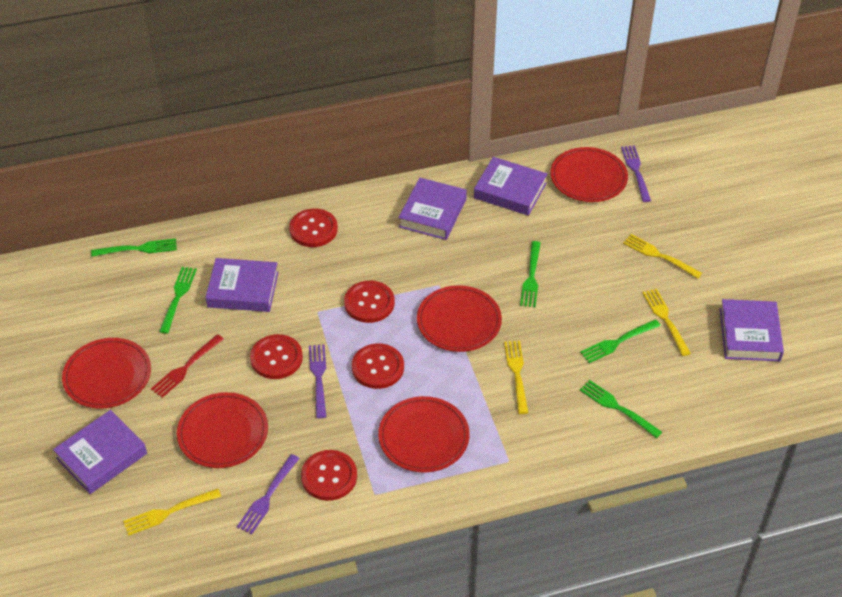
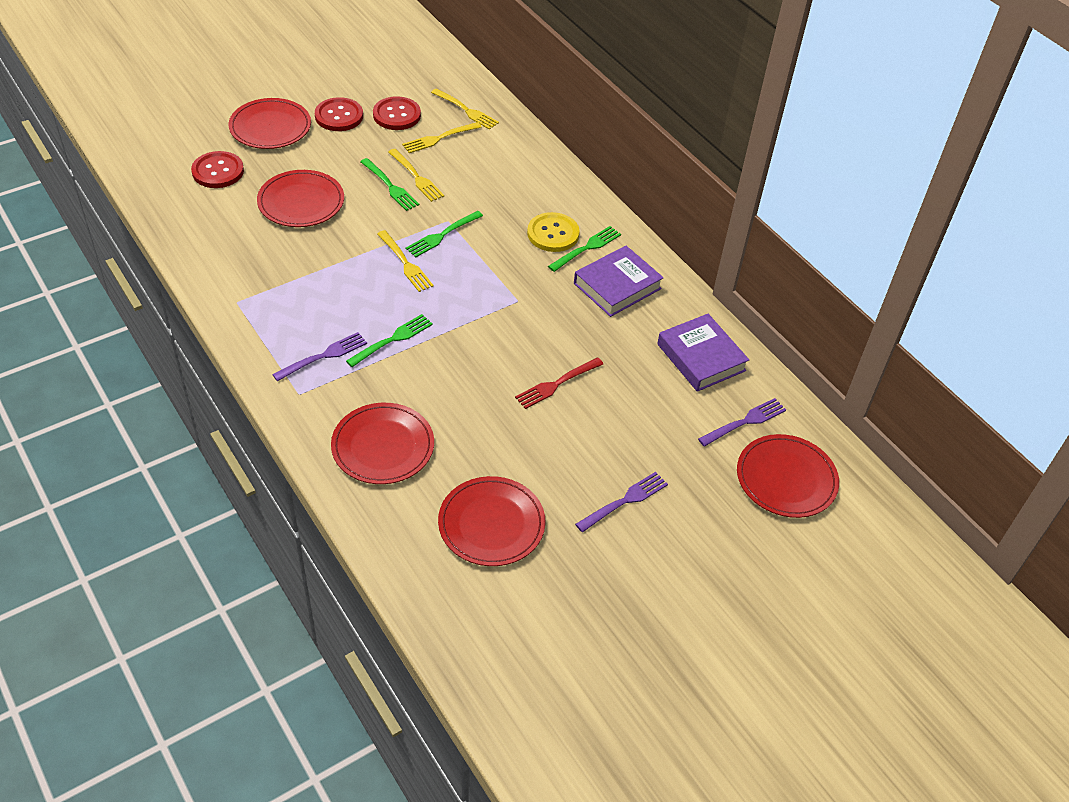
green fork: 5 -> 4
purple book: 5 -> 2
red button: 5 -> 3
yellow button: 0 -> 1

